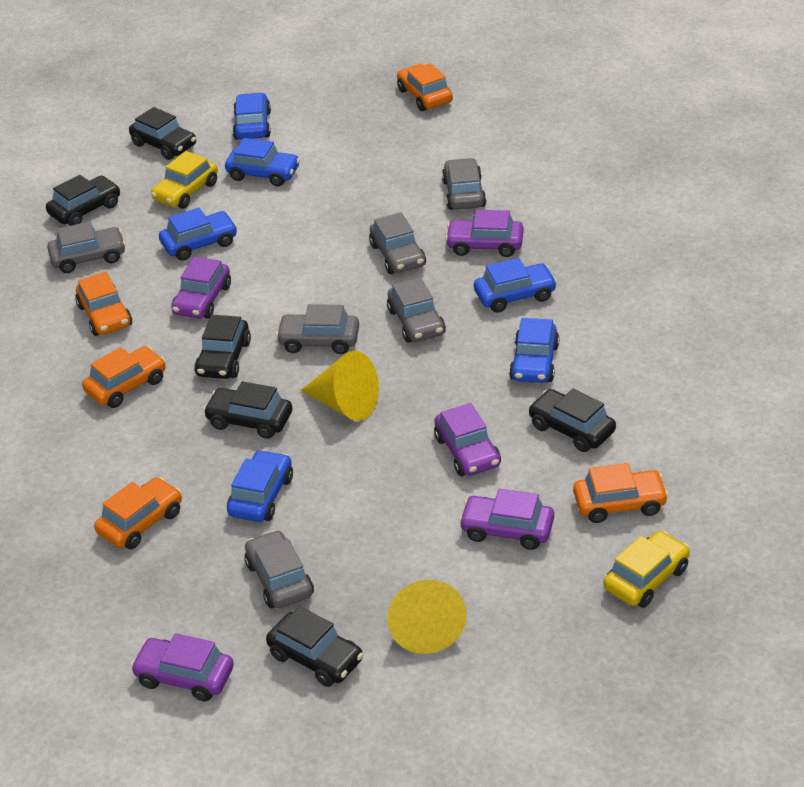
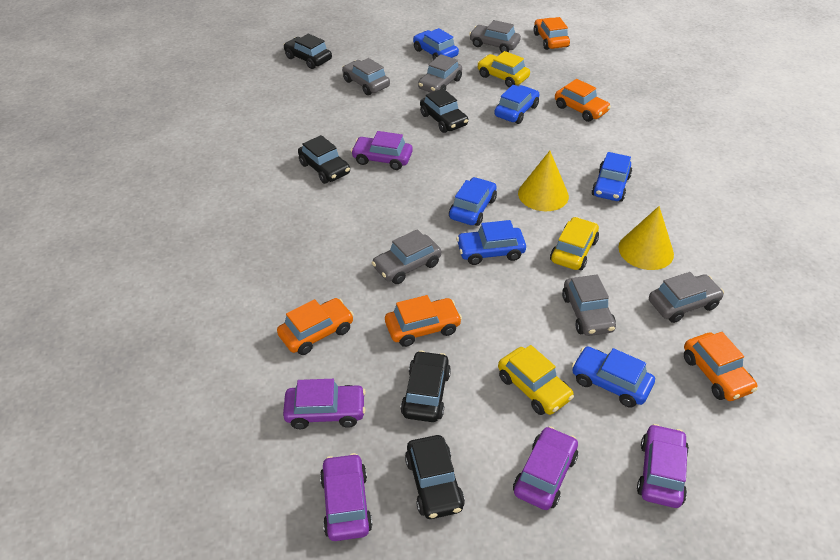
black car: 6 -> 5
yellow car: 2 -> 3

